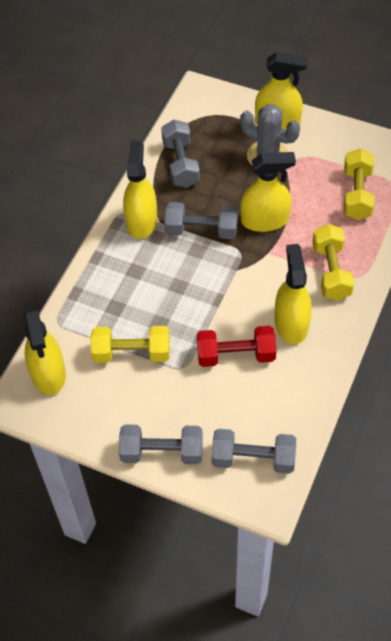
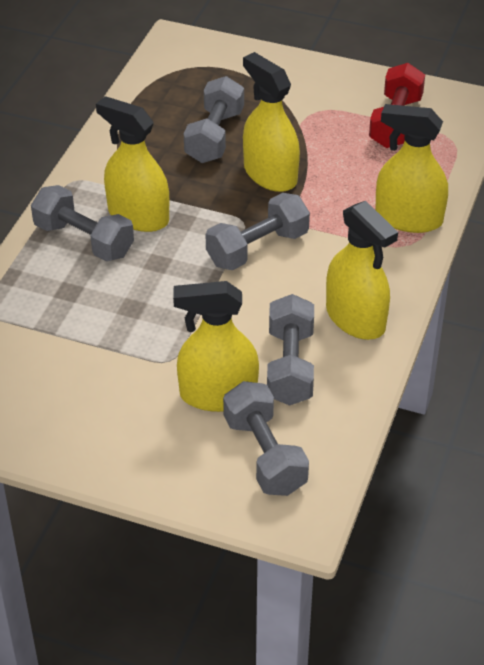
grey cactus: 1 -> 0
grey dumbbell: 4 -> 5
yellow dumbbell: 3 -> 0

